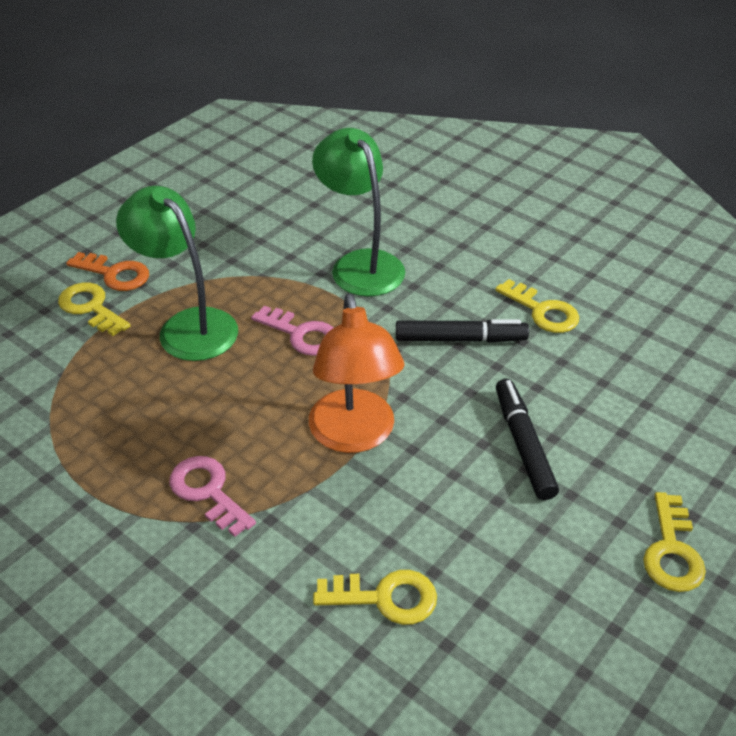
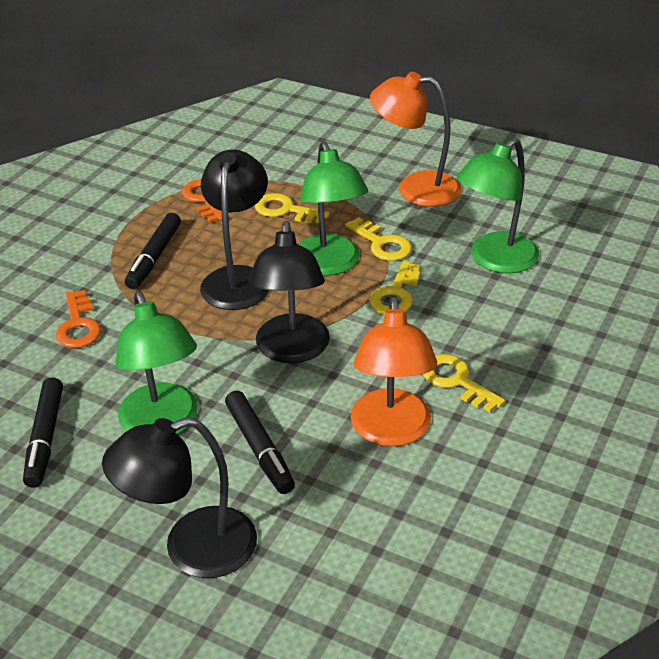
black lamp: 0 -> 3
black marker: 2 -> 3
green lamp: 2 -> 3
orange key: 1 -> 2
orange lamp: 1 -> 2
pink key: 2 -> 0

